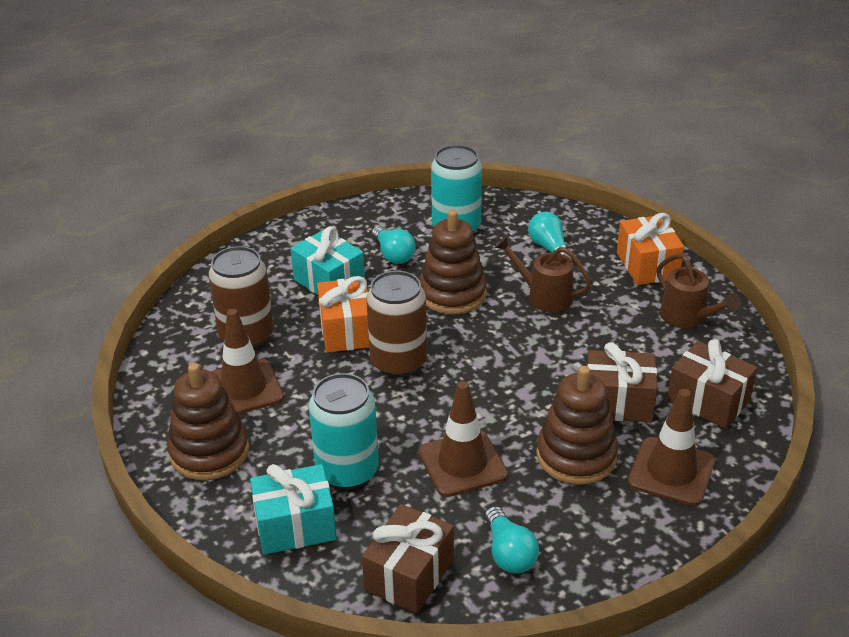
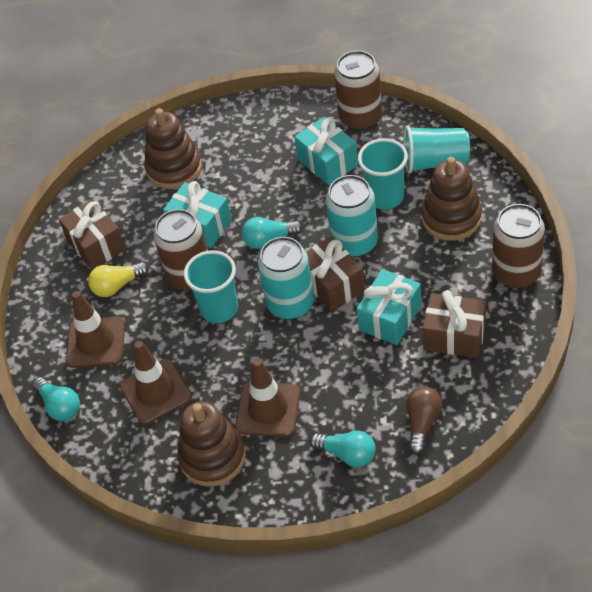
brown can: 2 -> 3
brown light bulb: 0 -> 1
brown watering can: 2 -> 0
orange gift: 2 -> 0
turquoise cup: 0 -> 3
turquoise gift: 2 -> 3
yellow light bulb: 0 -> 1

